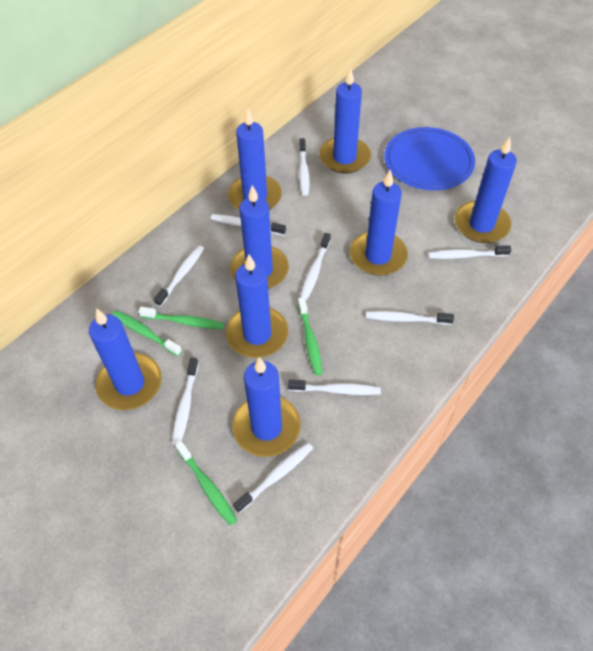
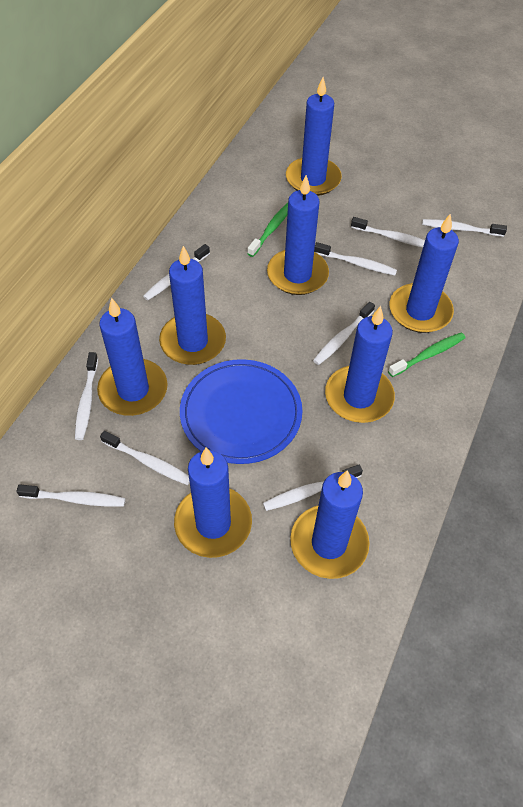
green toothbrush: 4 -> 2

